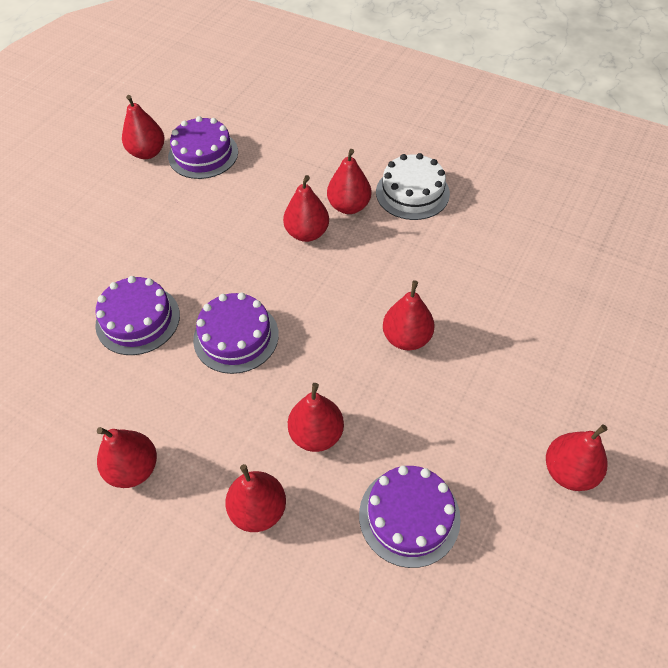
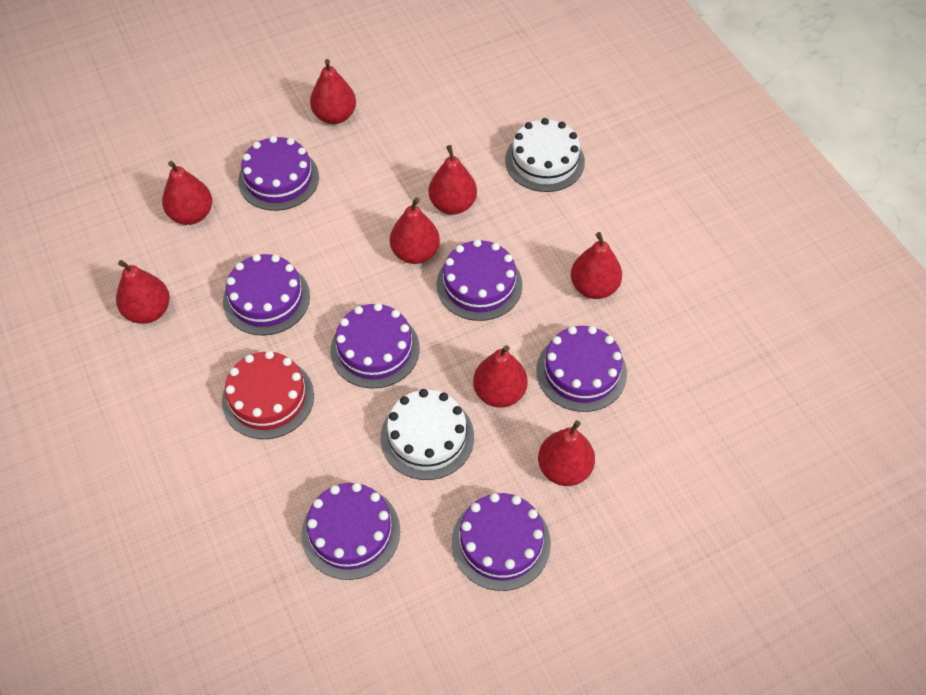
purple cake: 4 -> 7
red cake: 0 -> 1
white cake: 1 -> 2

